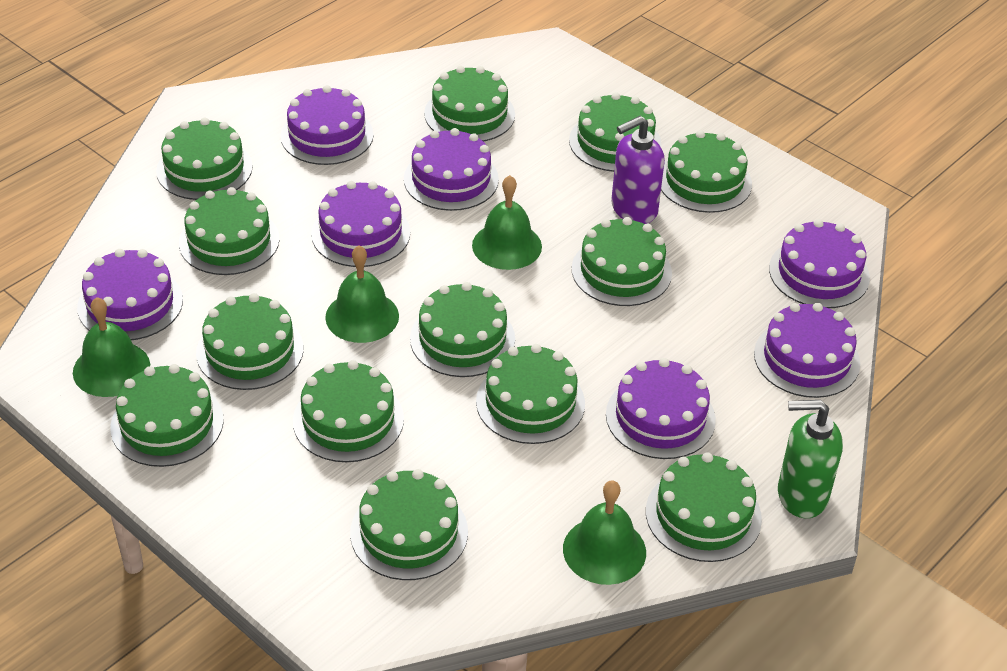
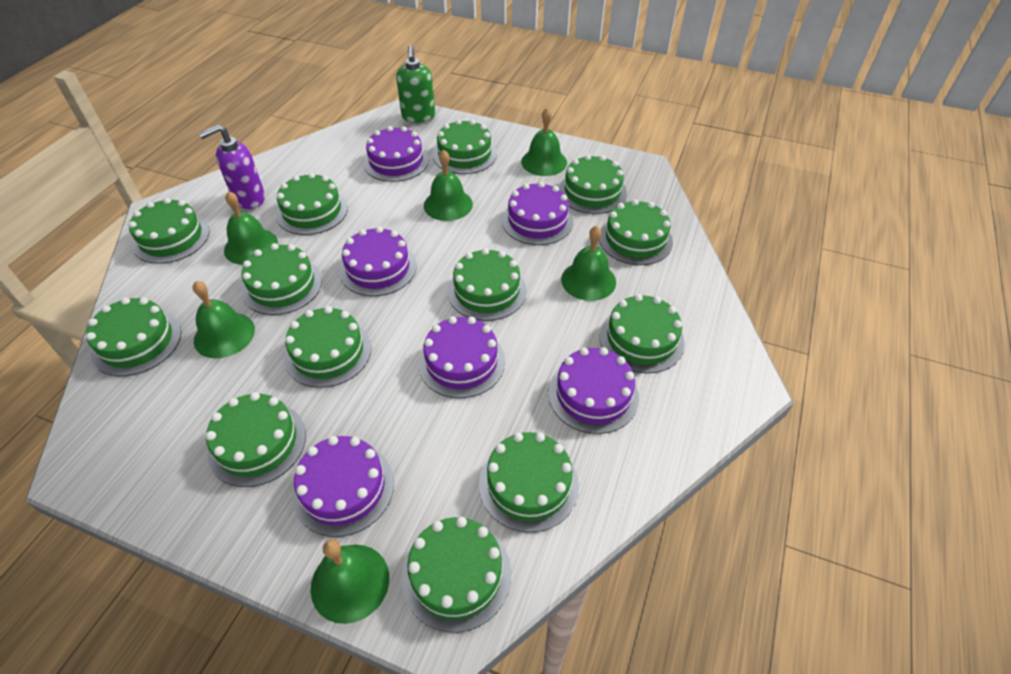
green bell: 4 -> 6
purple cake: 7 -> 6

